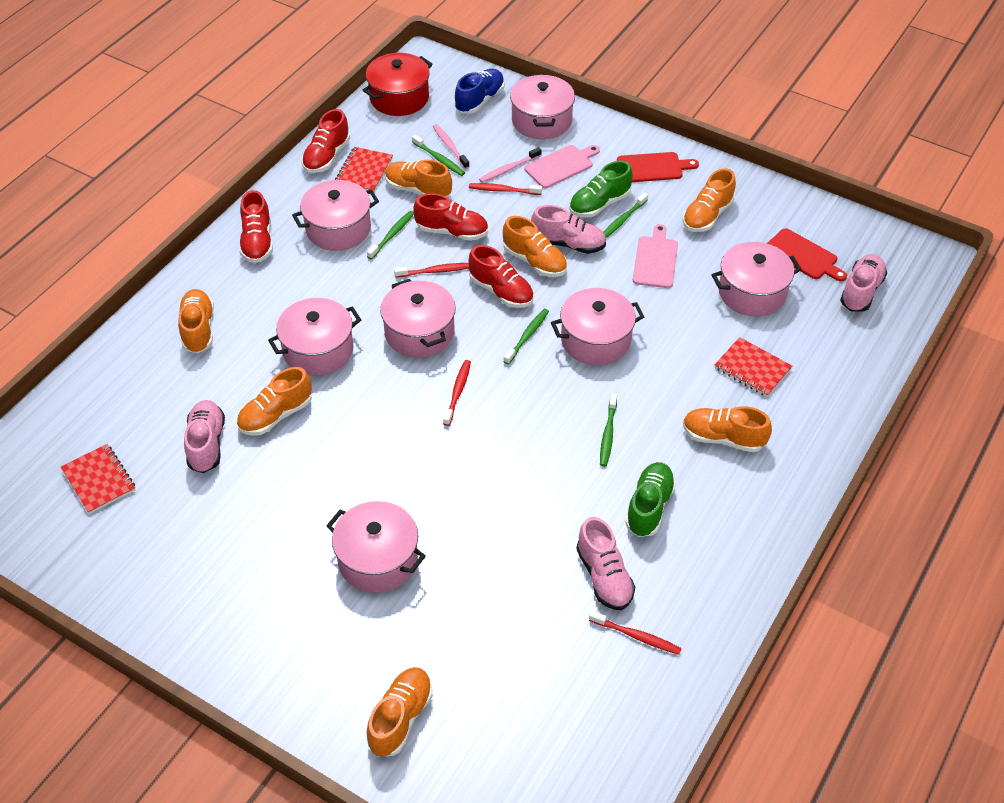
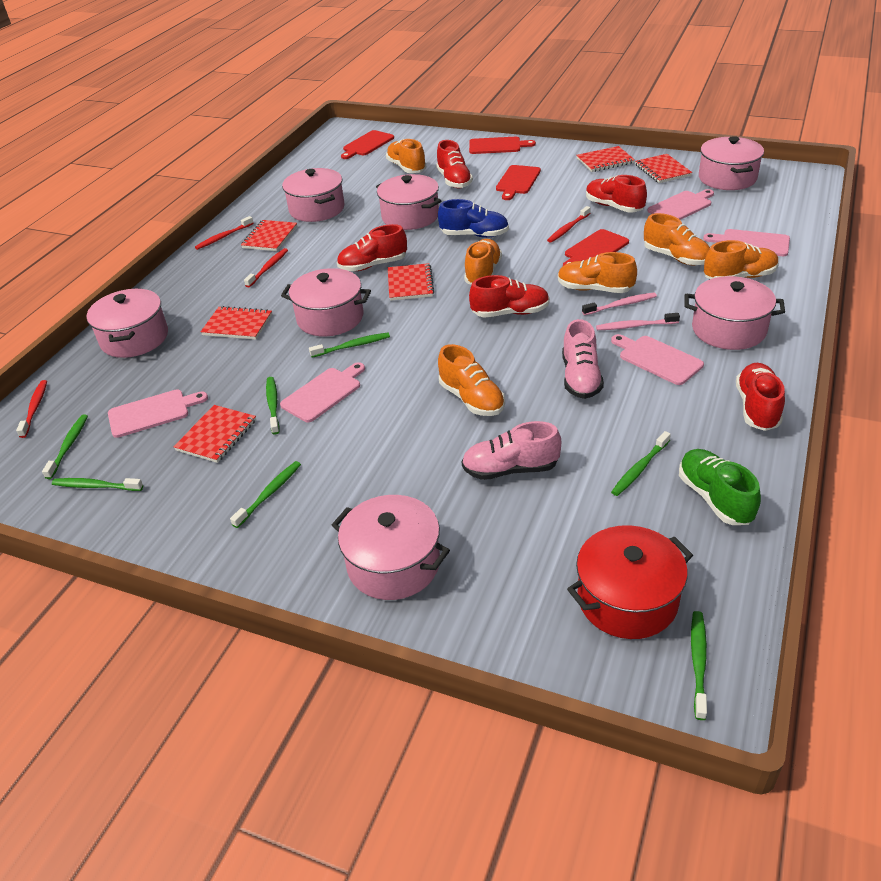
green shoe: 2 -> 1
green toothbrush: 5 -> 7
orange shoe: 7 -> 6
pink cutting board: 2 -> 5
pink shoe: 4 -> 2
red cutting board: 2 -> 4
red notebook: 3 -> 6
red shoe: 4 -> 5

